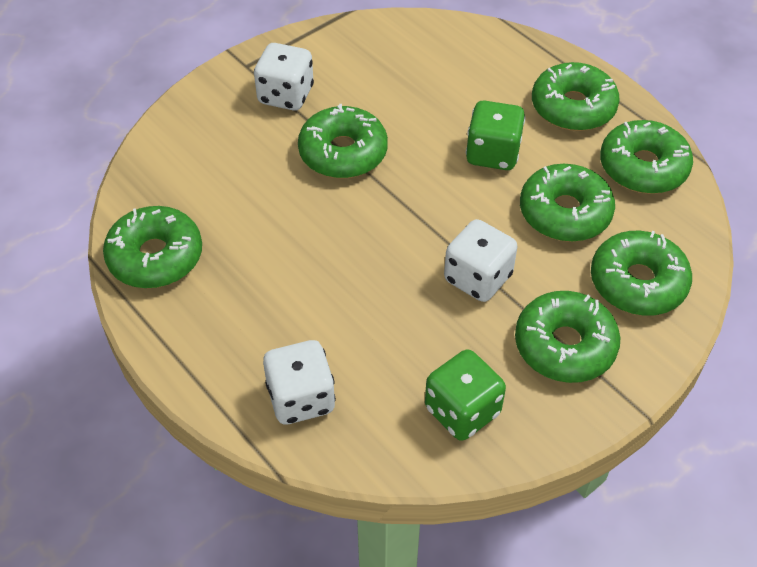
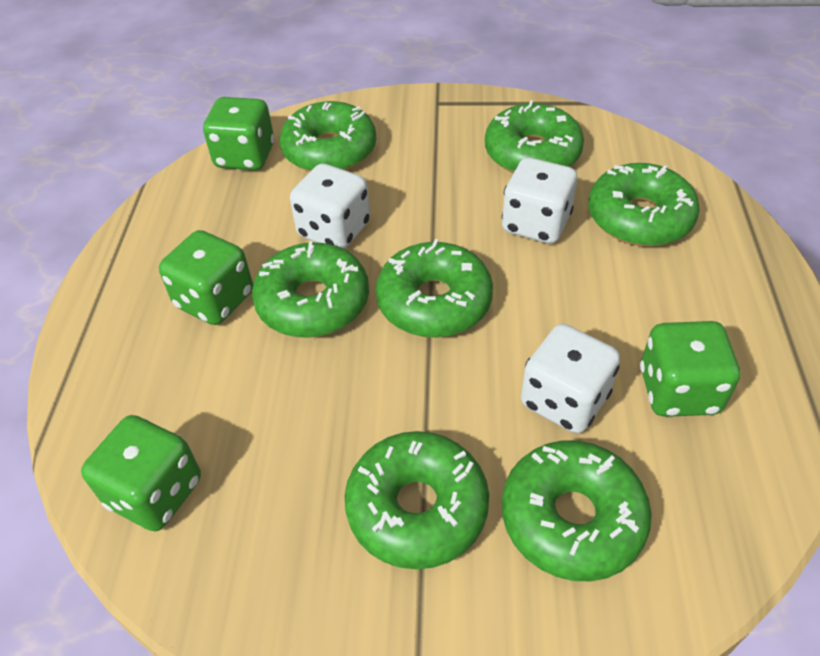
green dice: 2 -> 4

